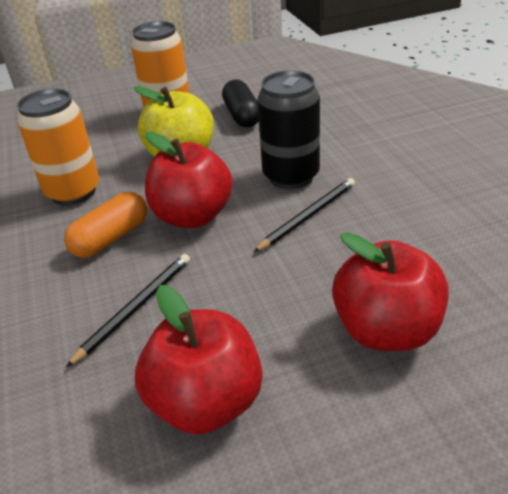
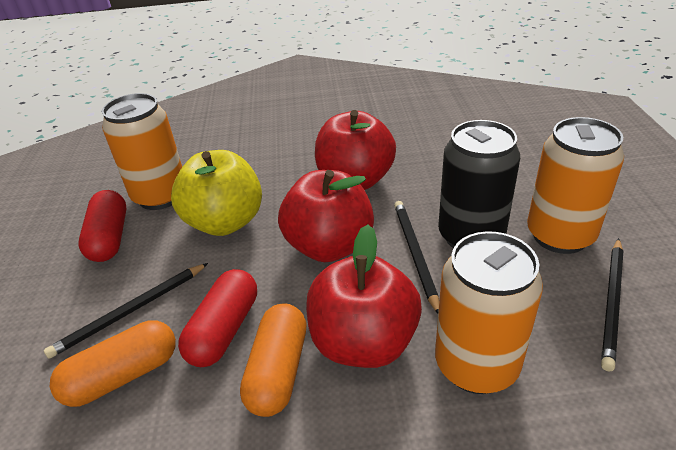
black capsule: 1 -> 0
black pencil: 2 -> 3
orange can: 2 -> 3
orange capsule: 1 -> 2
red capsule: 0 -> 2

